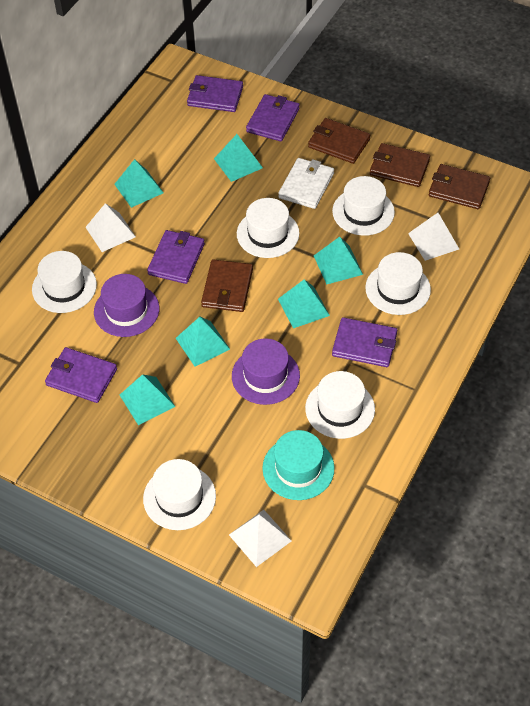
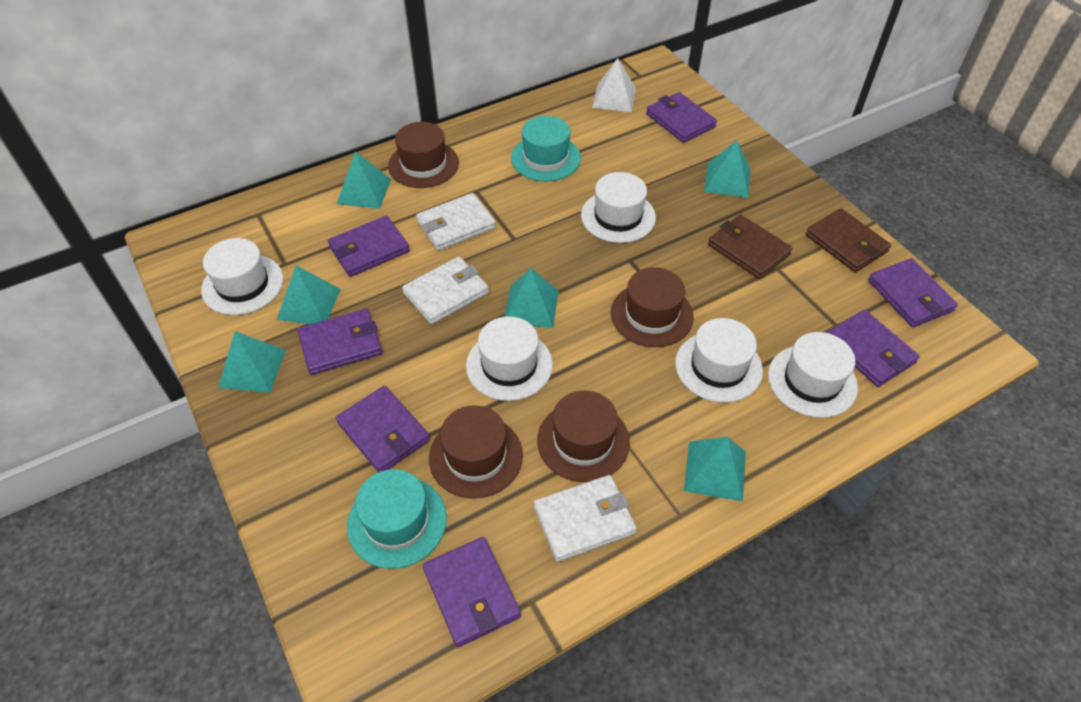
brown hat: 0 -> 4
brown wallet: 4 -> 2
purple hat: 2 -> 0
purple wallet: 5 -> 7
turquoise hat: 1 -> 2
white hat: 6 -> 5
white pyramid: 3 -> 1
white wallet: 1 -> 3

